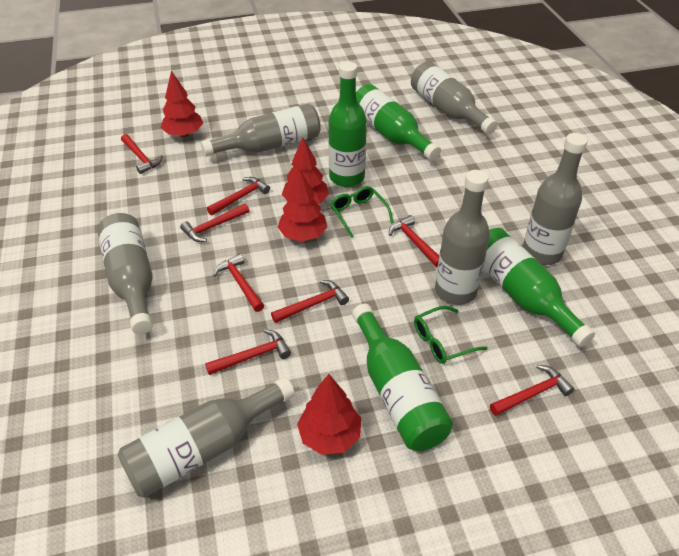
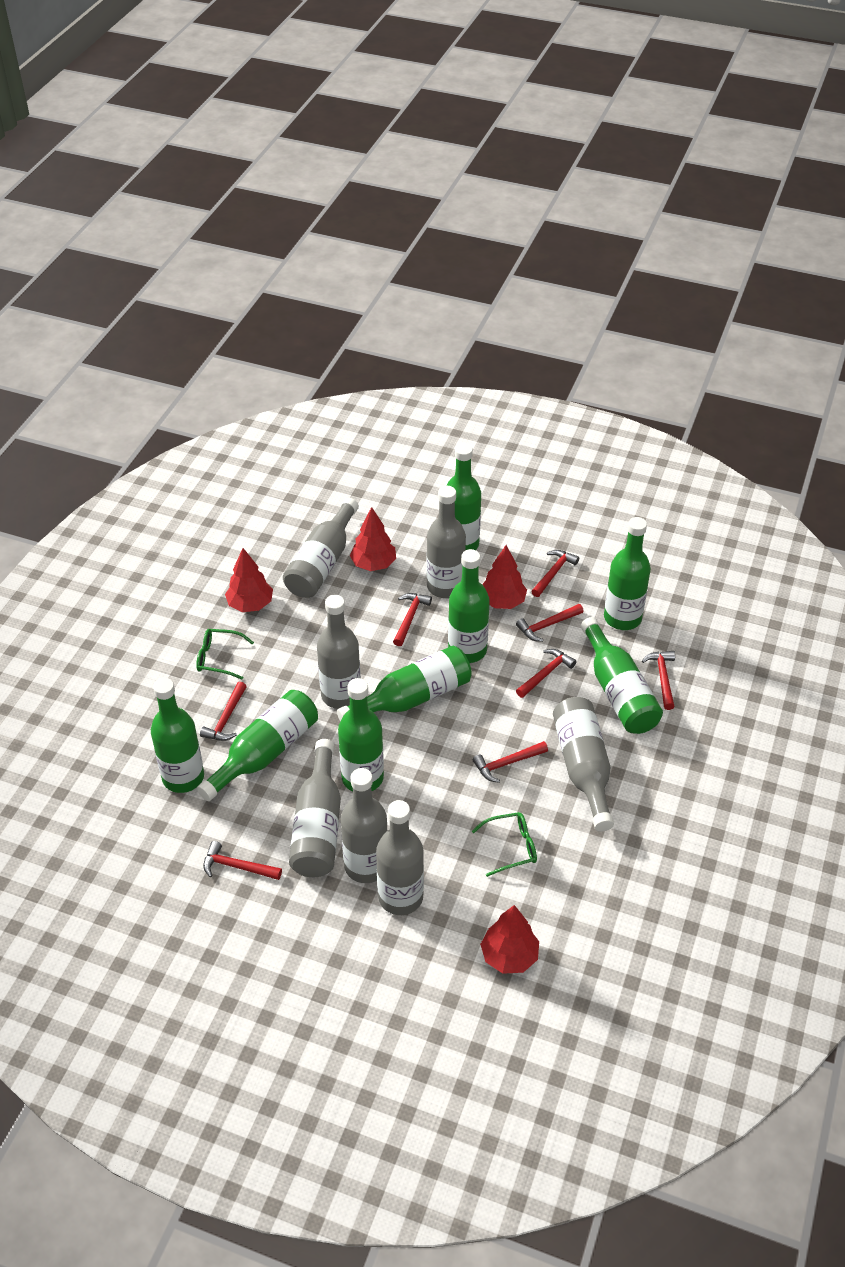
green bottle: 4 -> 8
grey bottle: 6 -> 7

